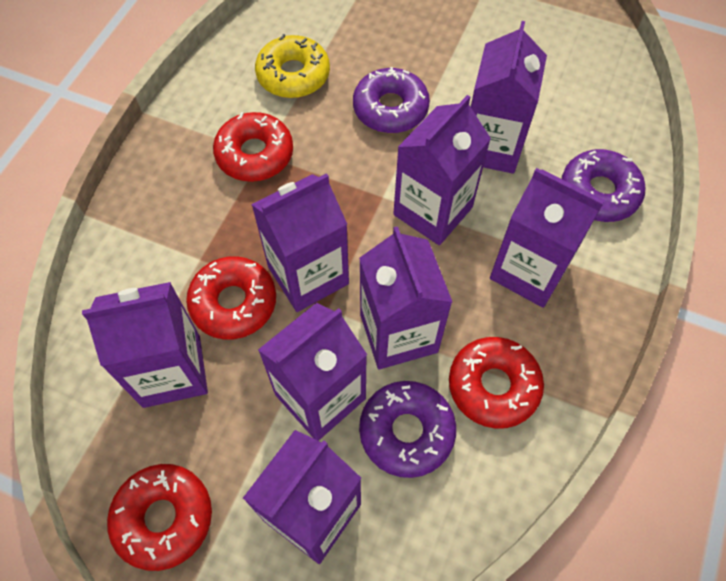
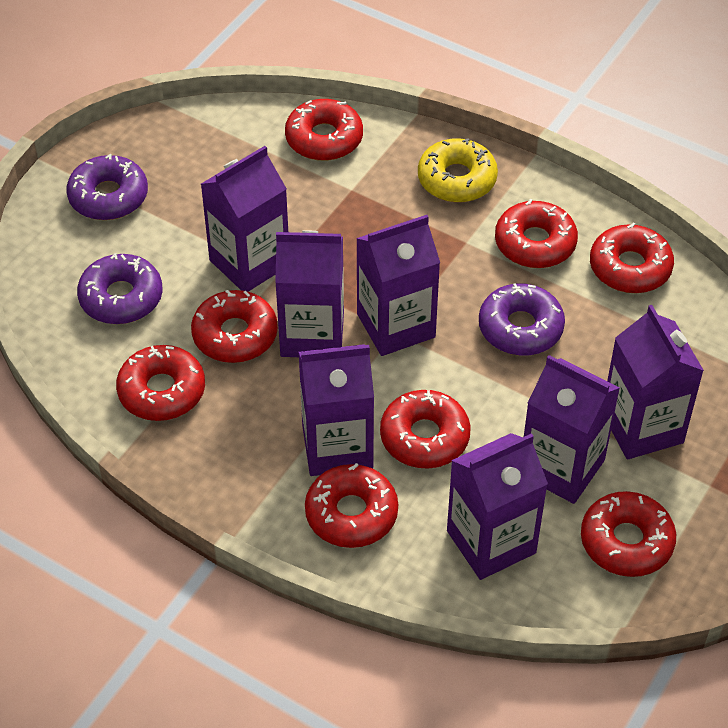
purple carton: 8 -> 7
red donut: 4 -> 8

